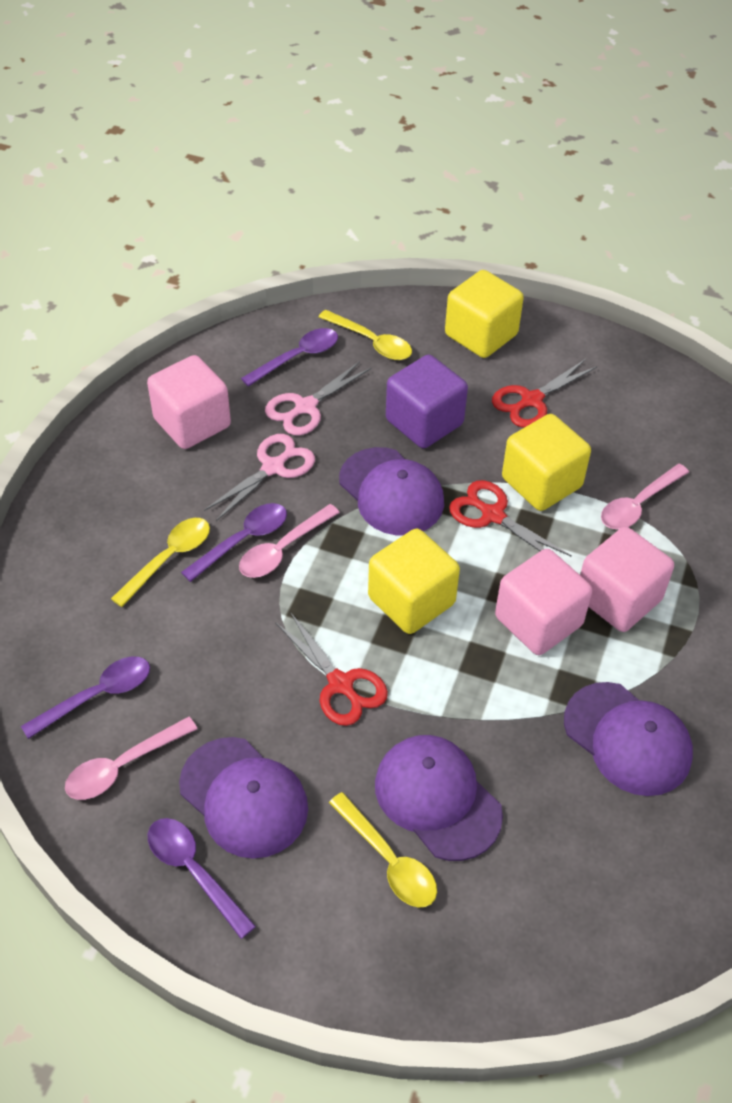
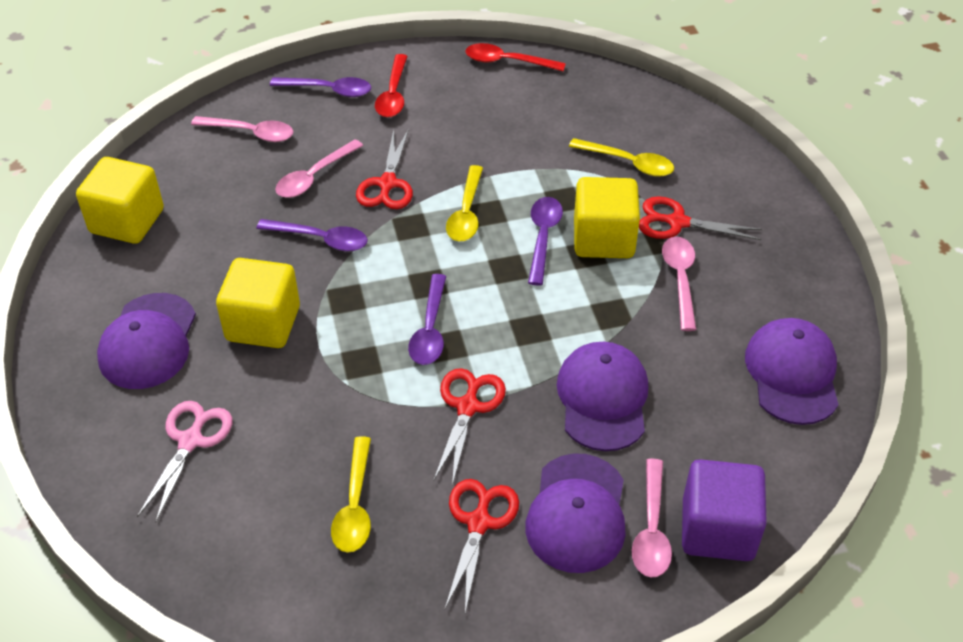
pink cube: 3 -> 0
pink scissors: 2 -> 1
pink spoon: 3 -> 4
red scissors: 3 -> 4
red spoon: 0 -> 2

